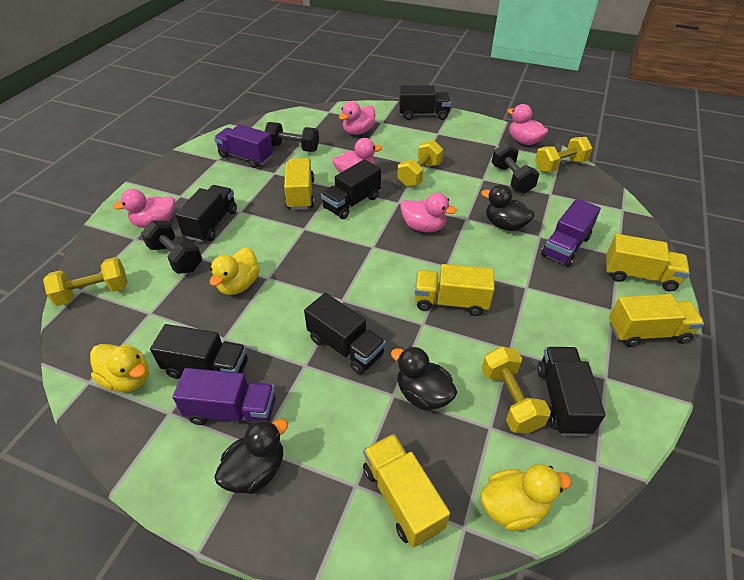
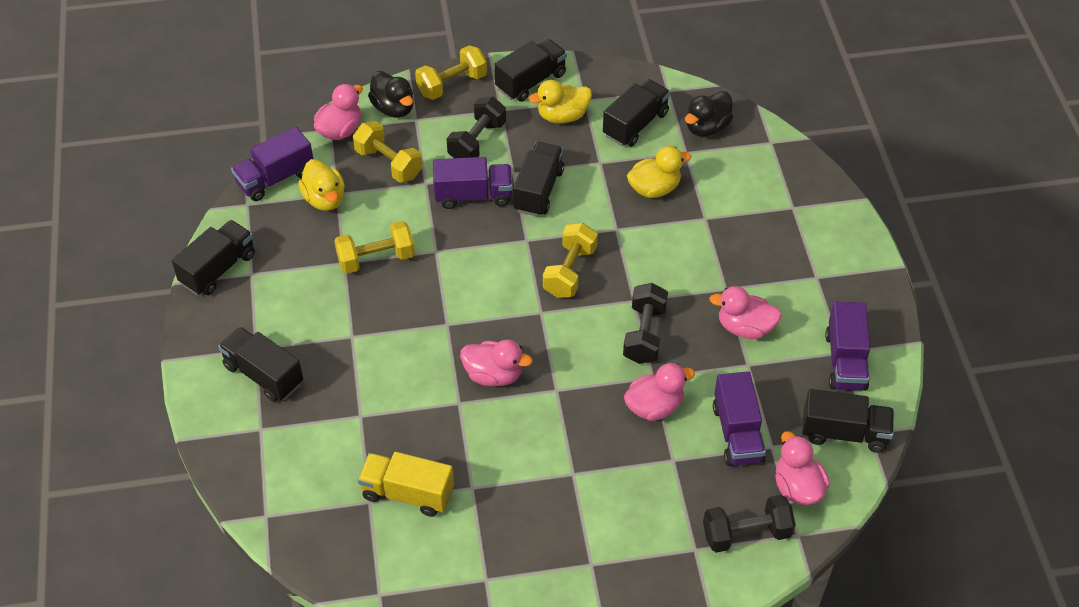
black duck: 3 -> 2
purple truck: 3 -> 4
yellow truck: 5 -> 1

